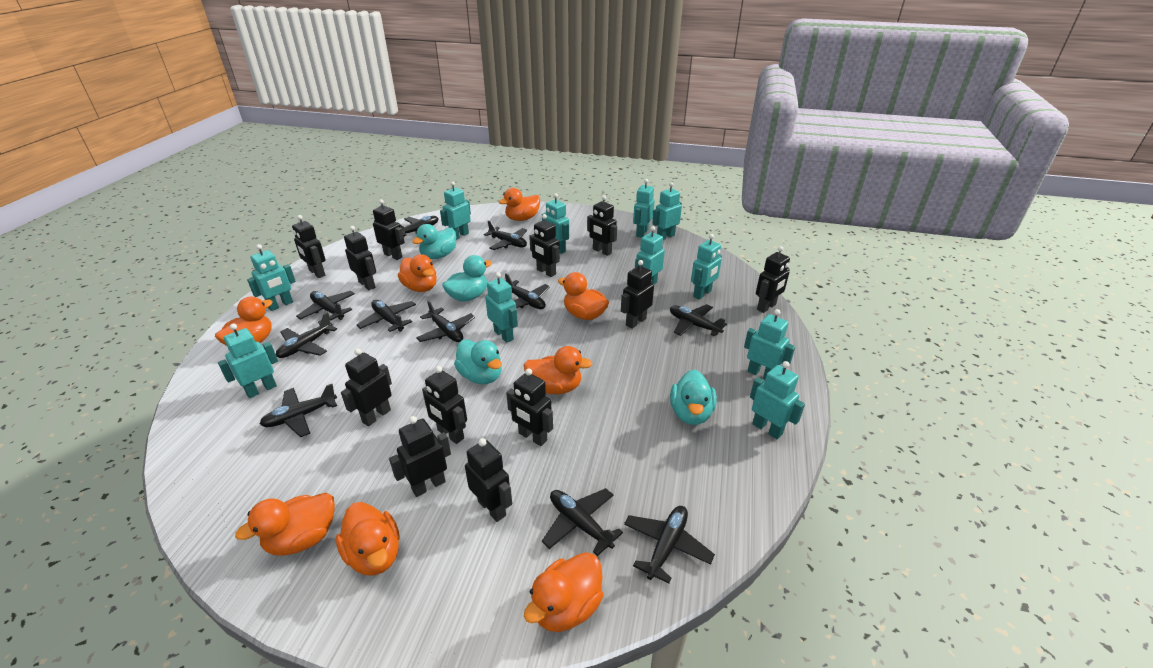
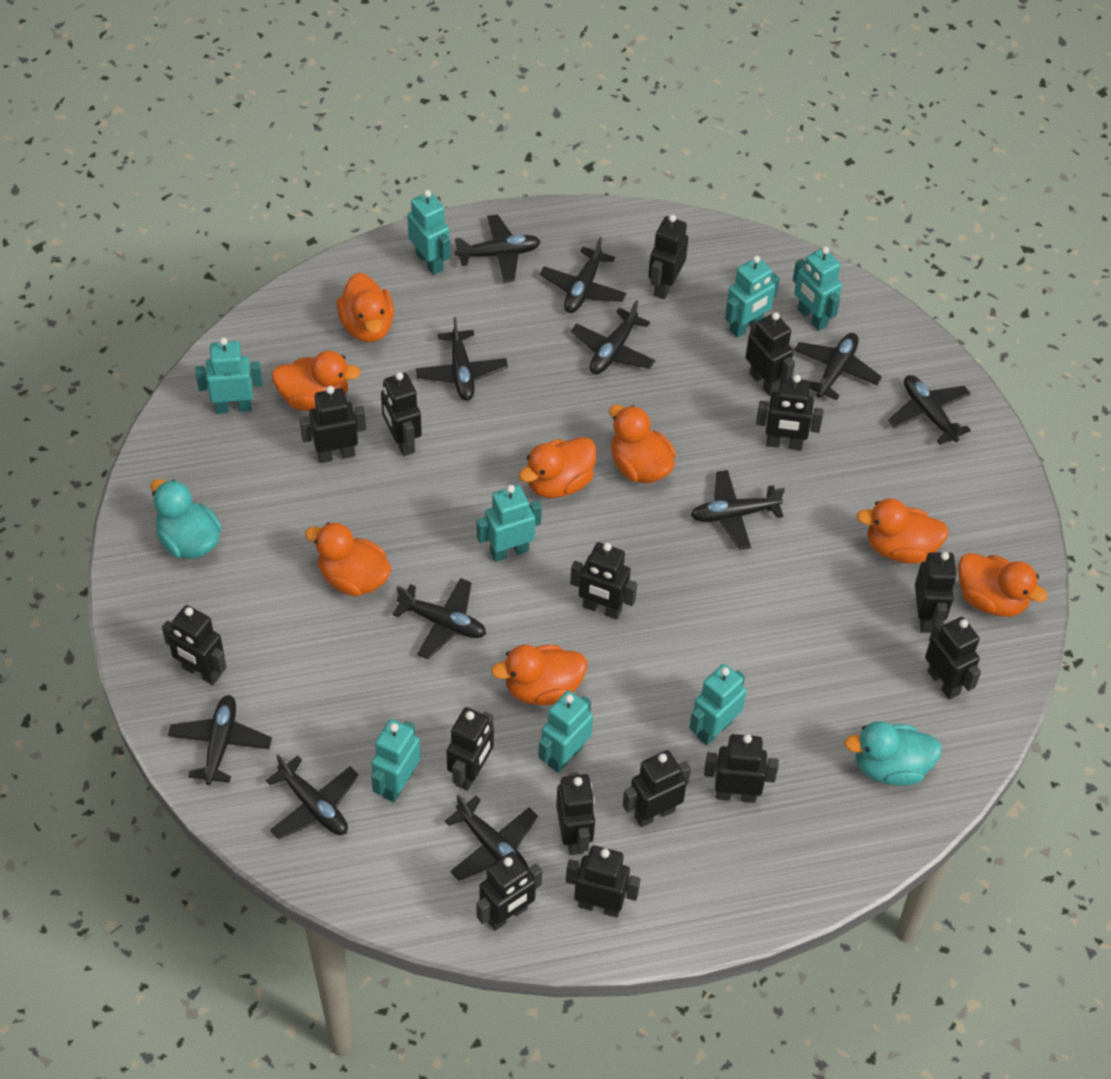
black robot: 12 -> 15
turquoise duck: 4 -> 2
turquoise robot: 11 -> 8

